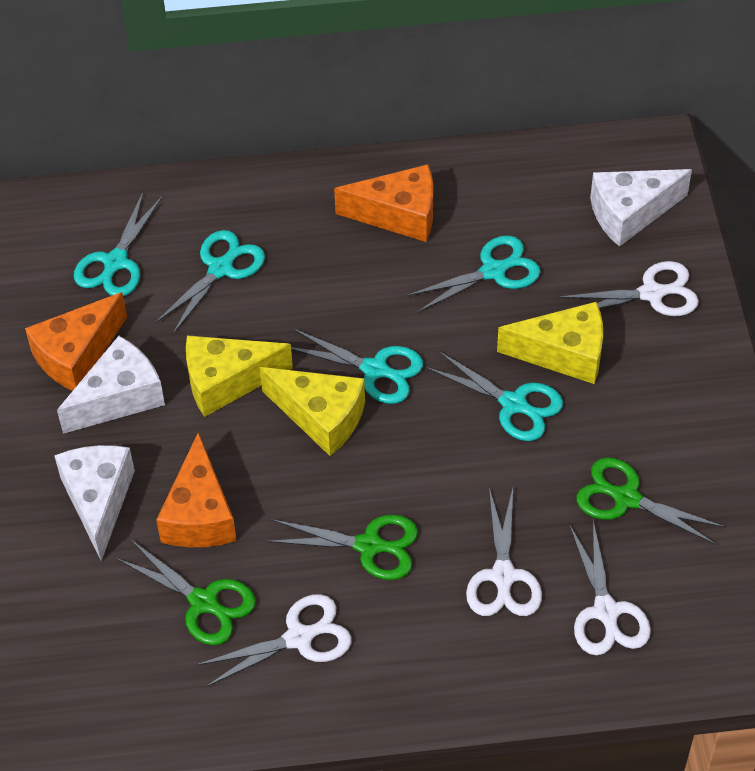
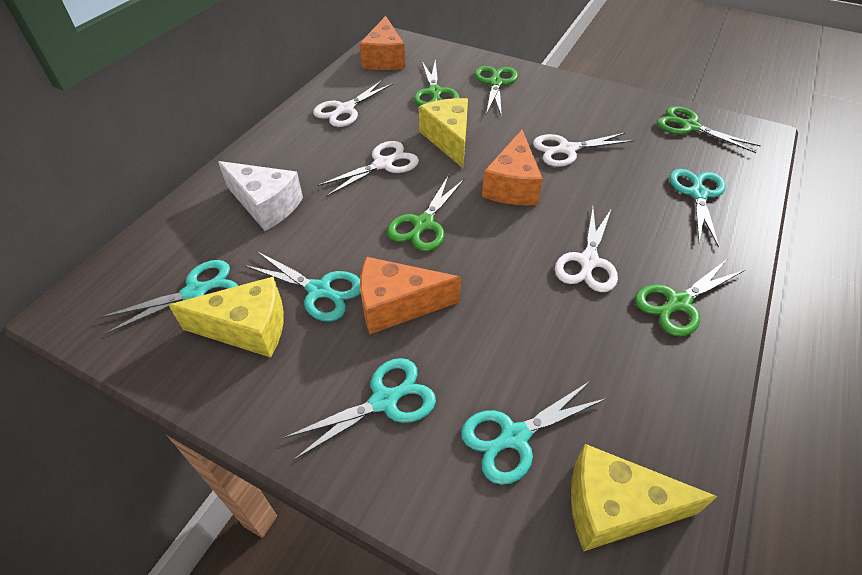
green scissors: 3 -> 5
white cheese: 3 -> 1

